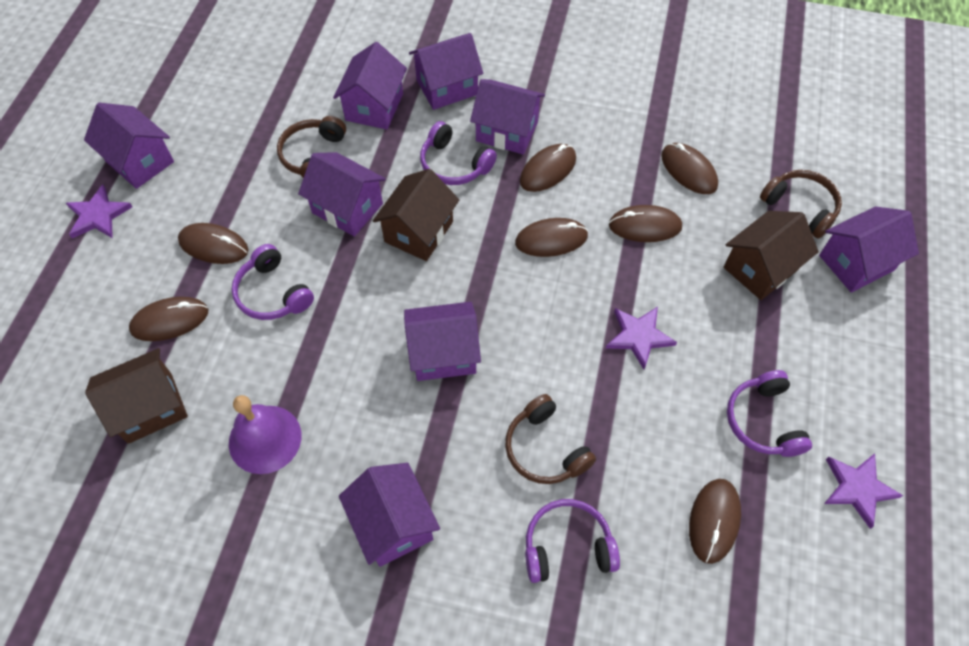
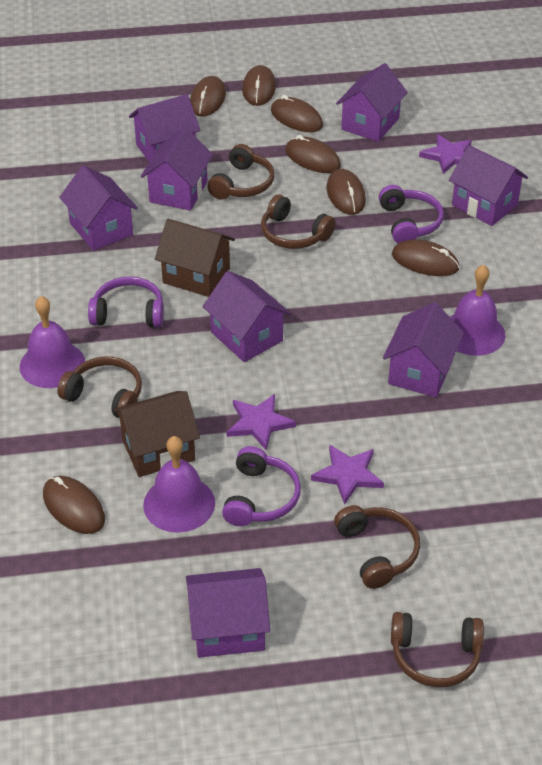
brown headphones: 3 -> 5
brown house: 3 -> 2
purple bell: 1 -> 3
purple headphones: 4 -> 3

